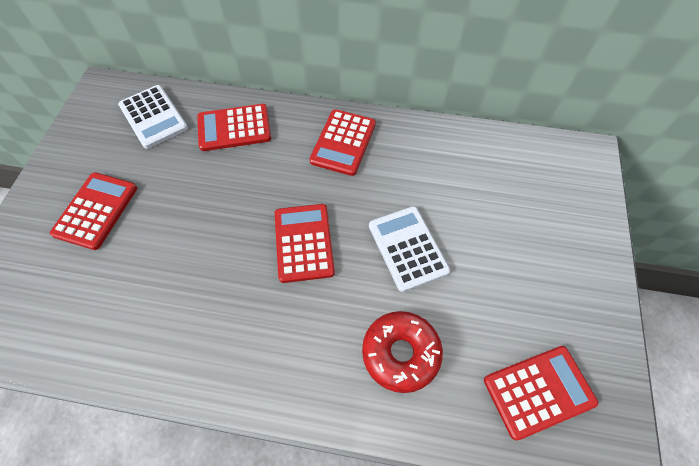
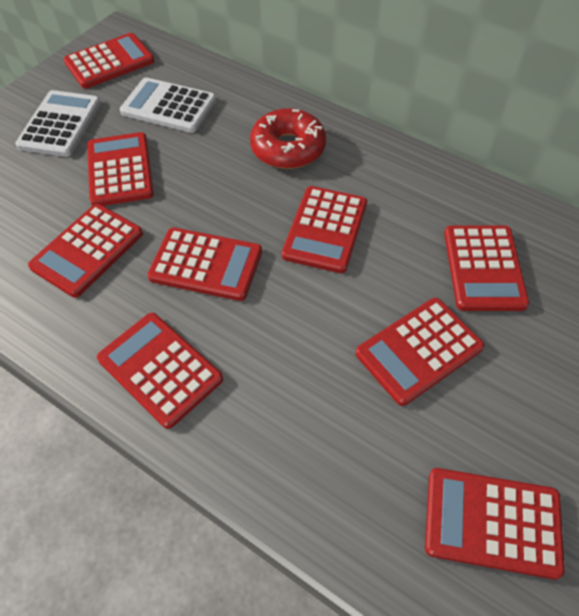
red calculator: 5 -> 9

